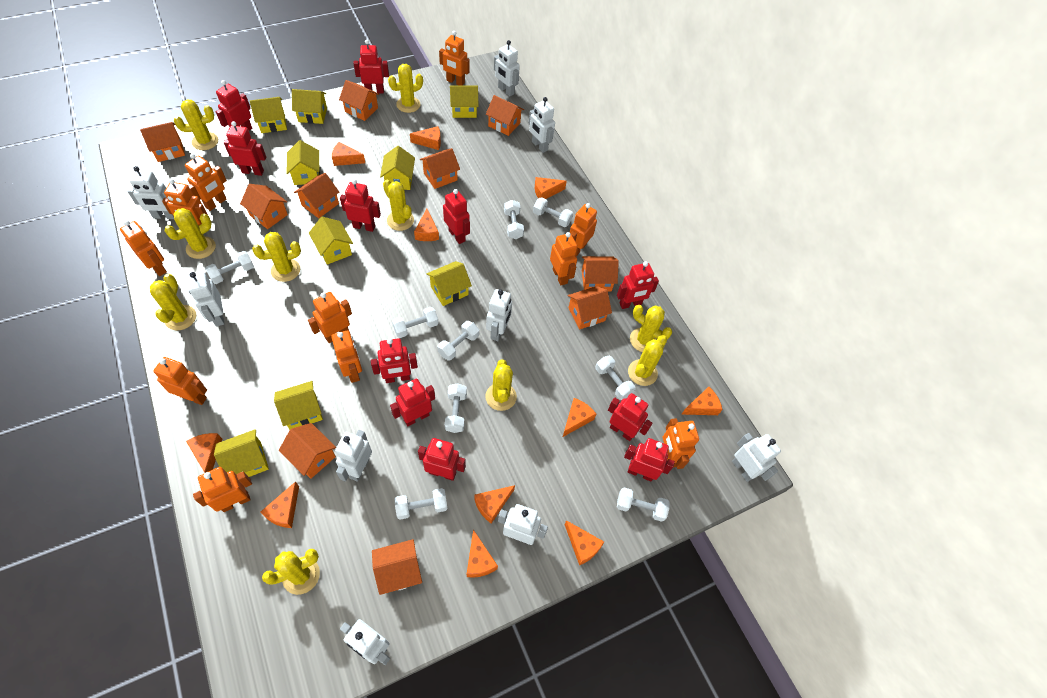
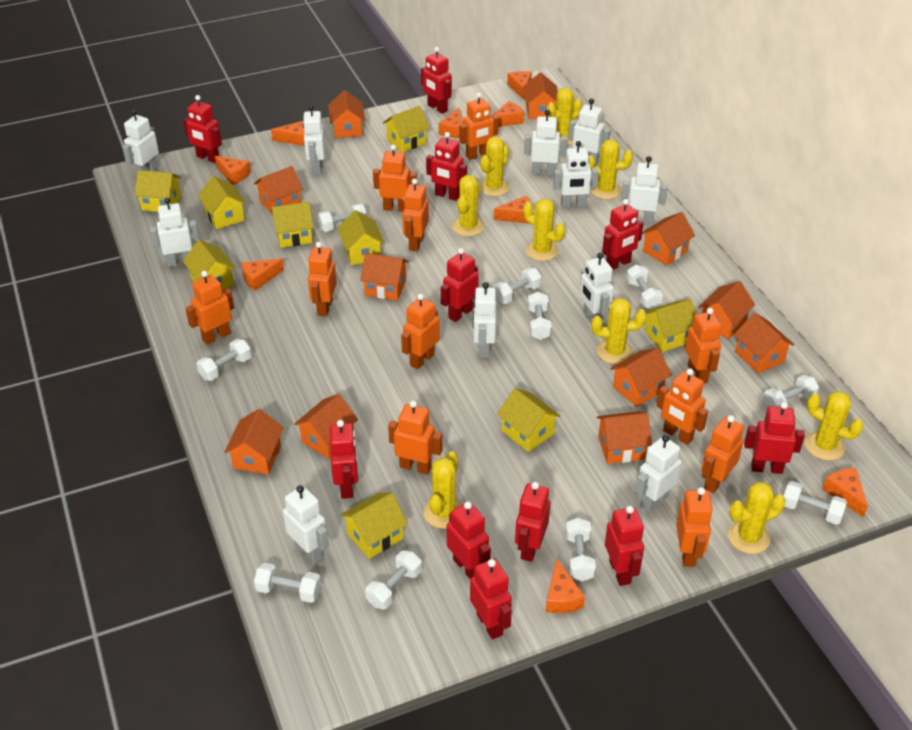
orange cheese: 11 -> 9
orange house: 10 -> 11
white dumbbell: 9 -> 10
white robot: 9 -> 11
yellow cactus: 10 -> 9

